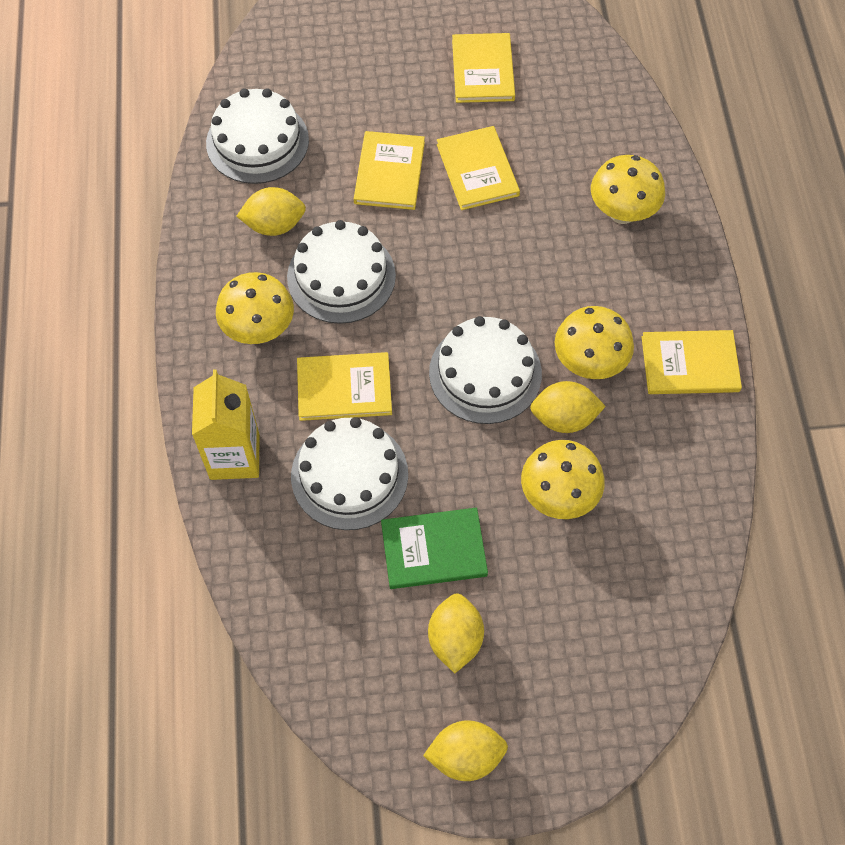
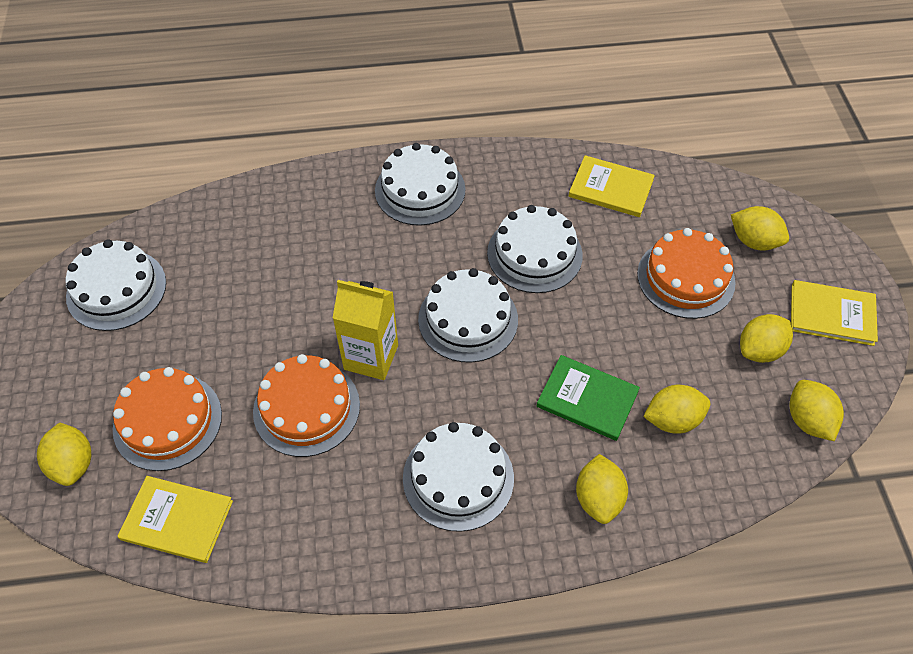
orange cake: 0 -> 3
white cake: 4 -> 5
yellow book: 5 -> 3
yellow lemon: 4 -> 6
yellow mushroom: 4 -> 0

